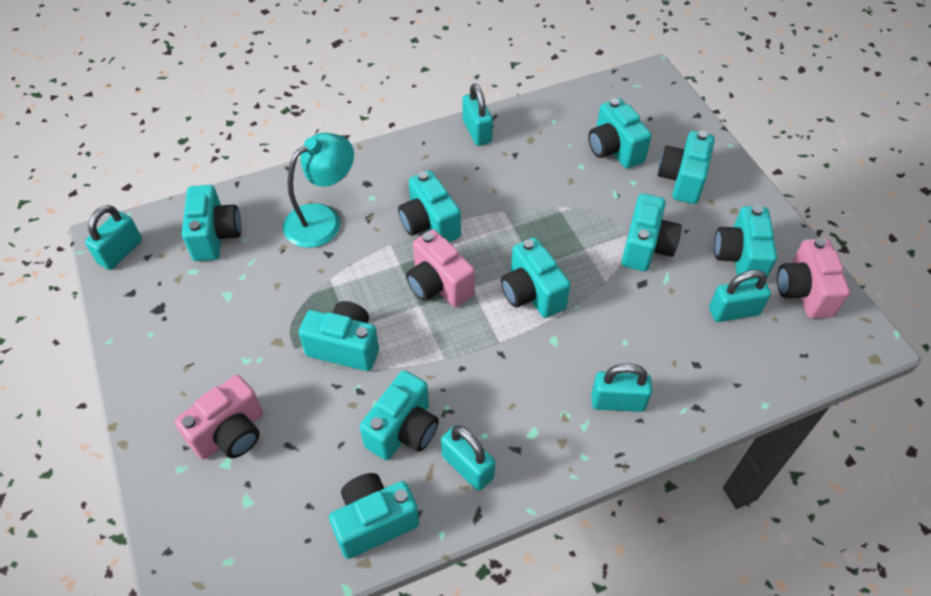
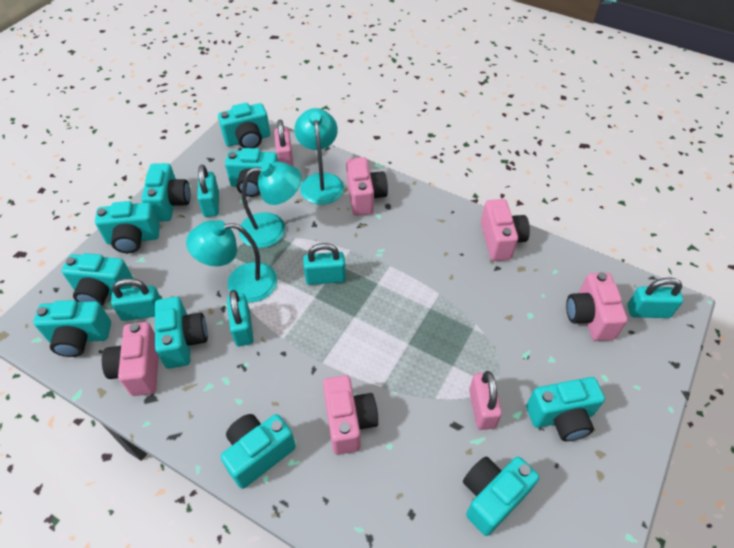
pink camera: 3 -> 5
pink padlock: 0 -> 2
turquoise lamp: 1 -> 3

